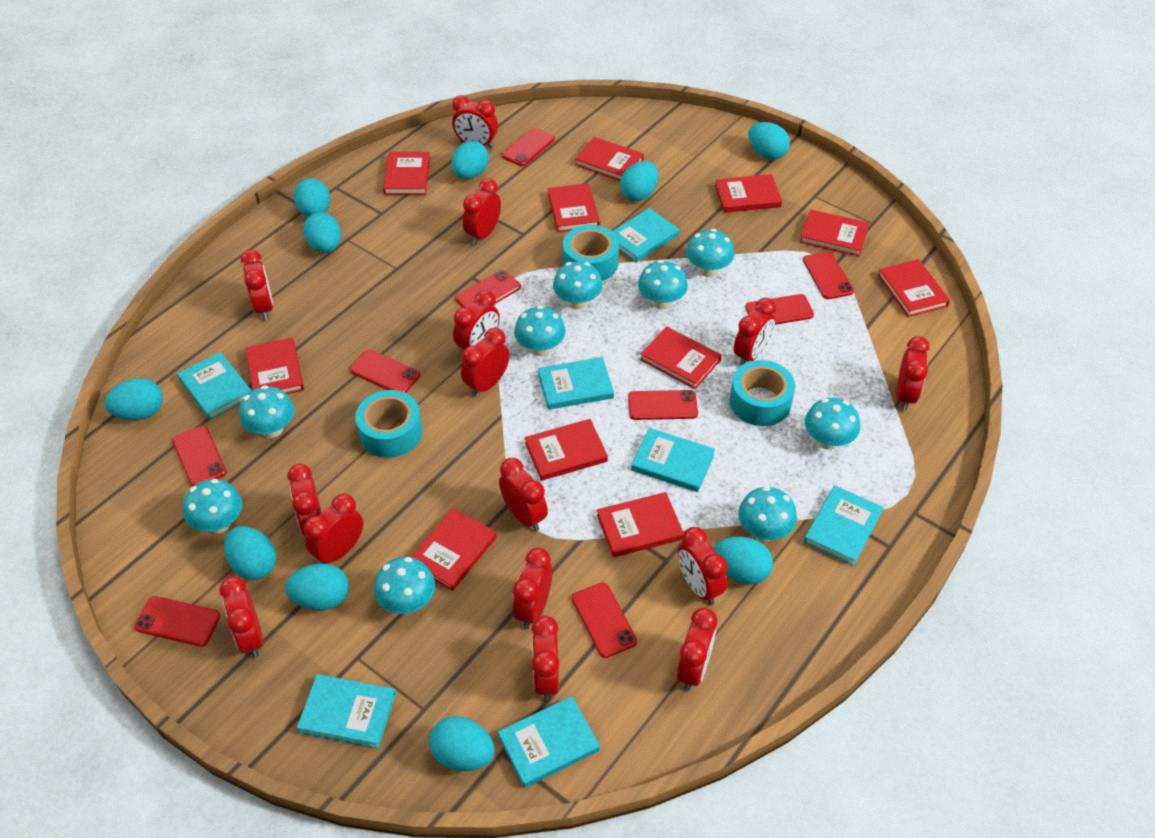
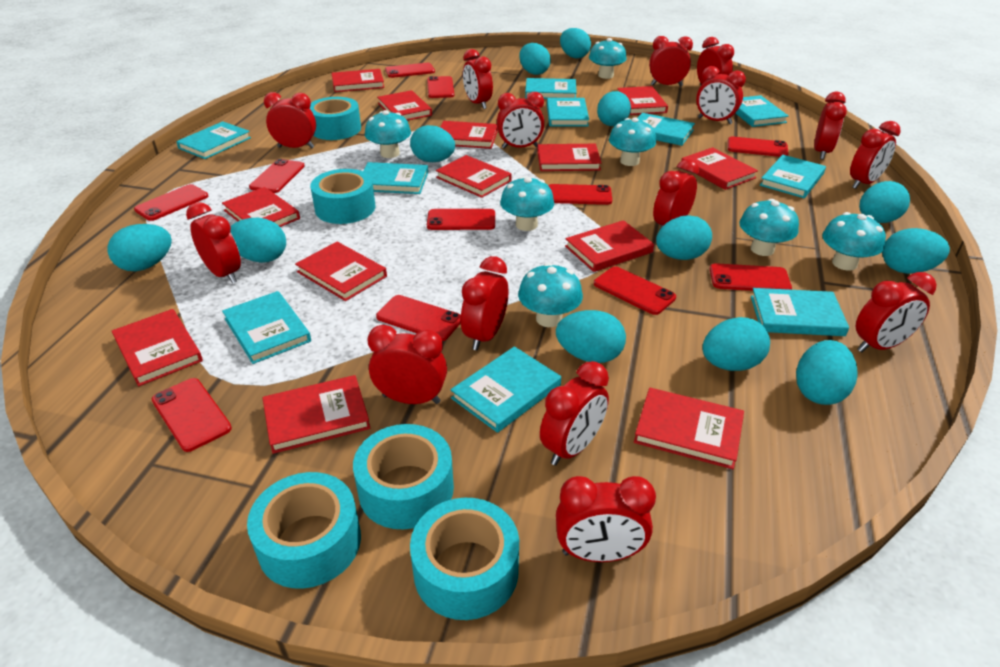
red book: 11 -> 13
red phone: 9 -> 11
turquoise book: 7 -> 10
turquoise egg: 10 -> 12
turquoise mushroom: 9 -> 7
turquoise tape: 3 -> 5

